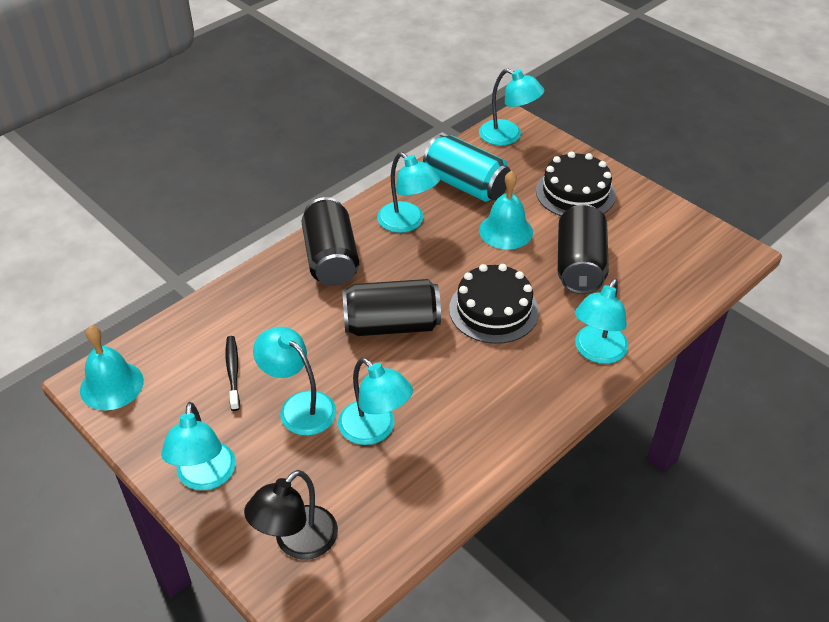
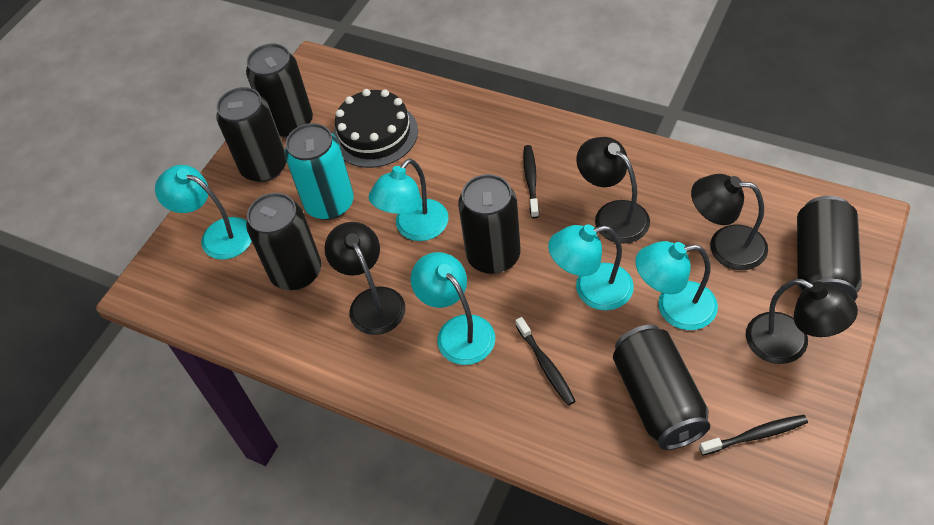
black cake: 2 -> 1
black can: 3 -> 6
black lamp: 1 -> 4
black toothbrush: 1 -> 3
turquoise bell: 2 -> 0
turquoise lamp: 6 -> 5

